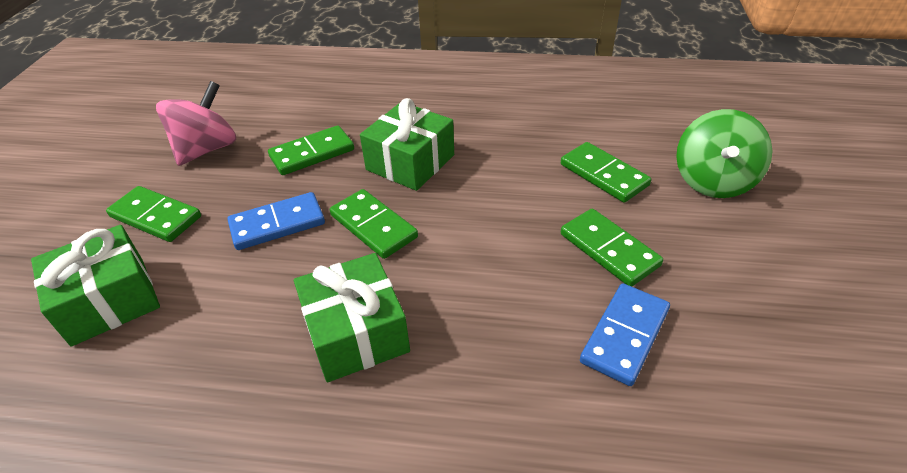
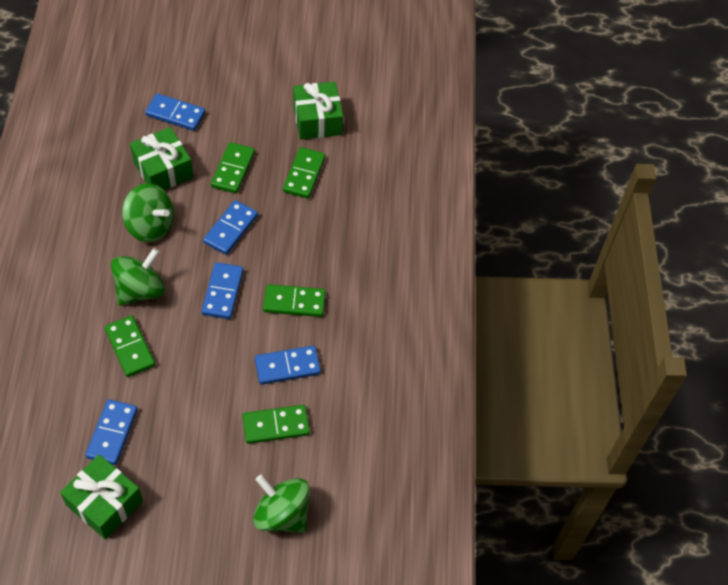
blue domino: 2 -> 5
green spinning top: 1 -> 3
pink spinning top: 1 -> 0

